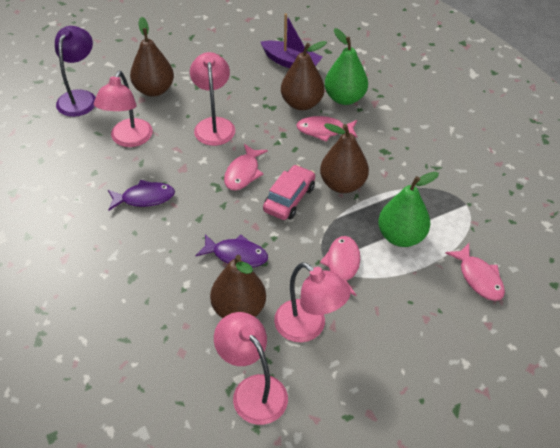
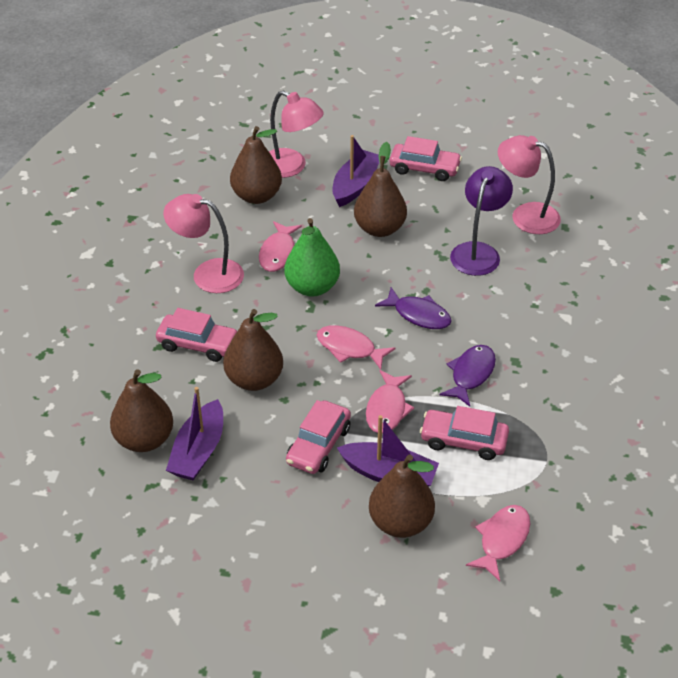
brown pear: 4 -> 5
green pear: 2 -> 1
pink car: 1 -> 4
pink lamp: 4 -> 3
purple boat: 1 -> 3

